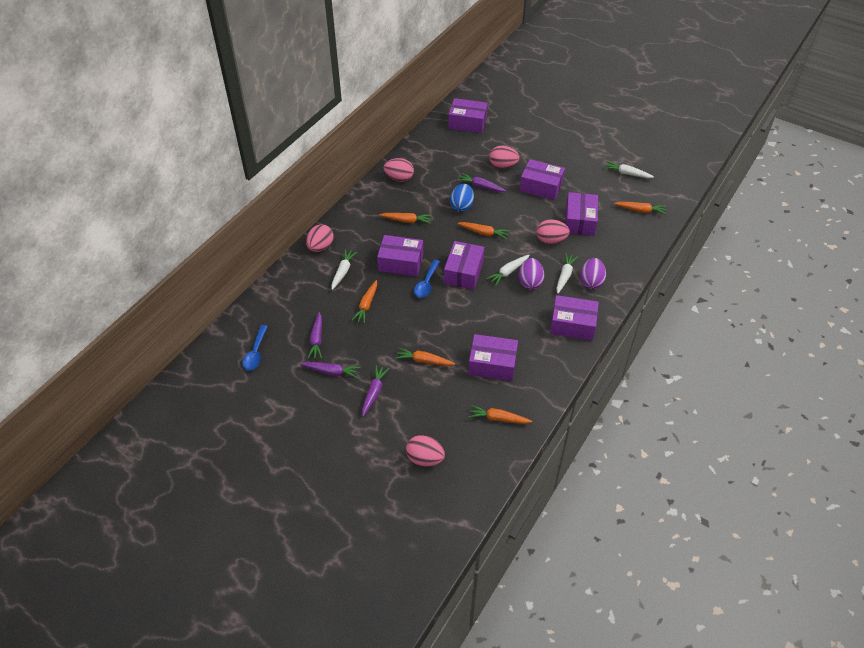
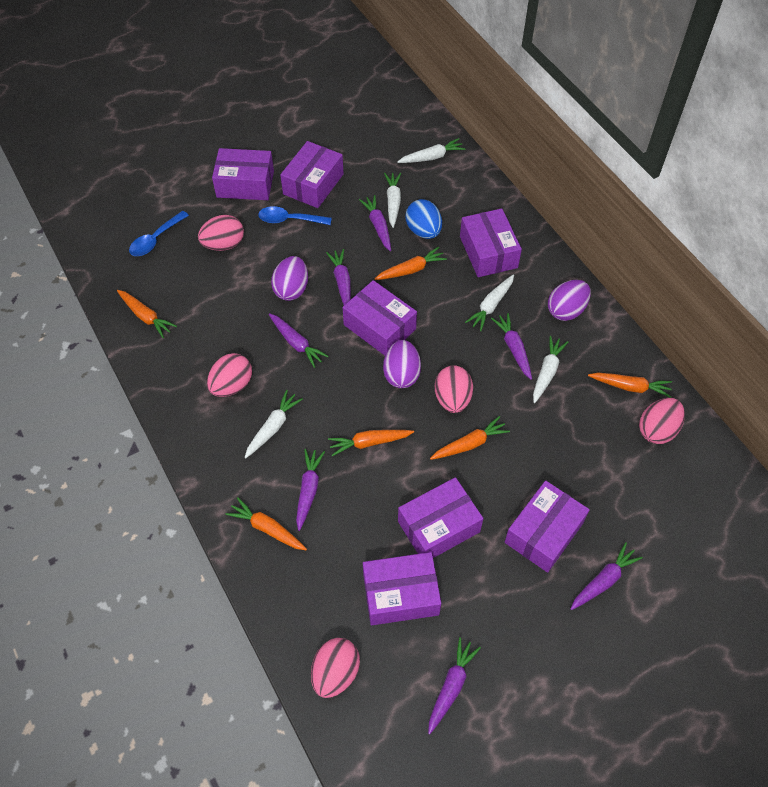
purple carrot: 4 -> 7
purple egg: 2 -> 3
white carrot: 4 -> 5

